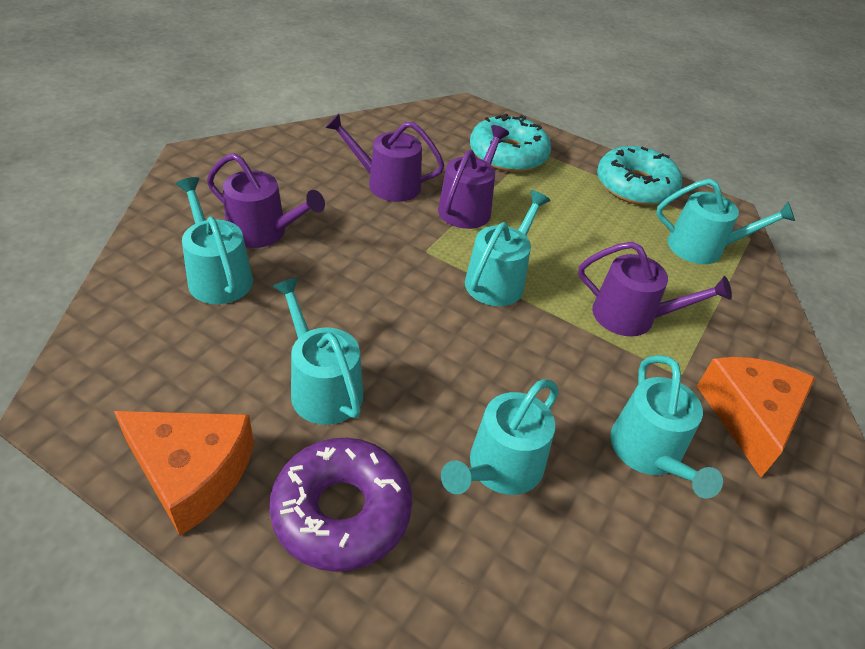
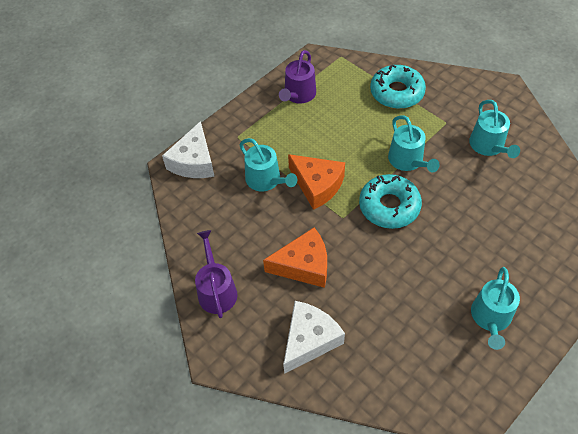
purple donut: 1 -> 0
purple watering can: 4 -> 2
turquoise watering can: 6 -> 4
white cheese: 0 -> 2

